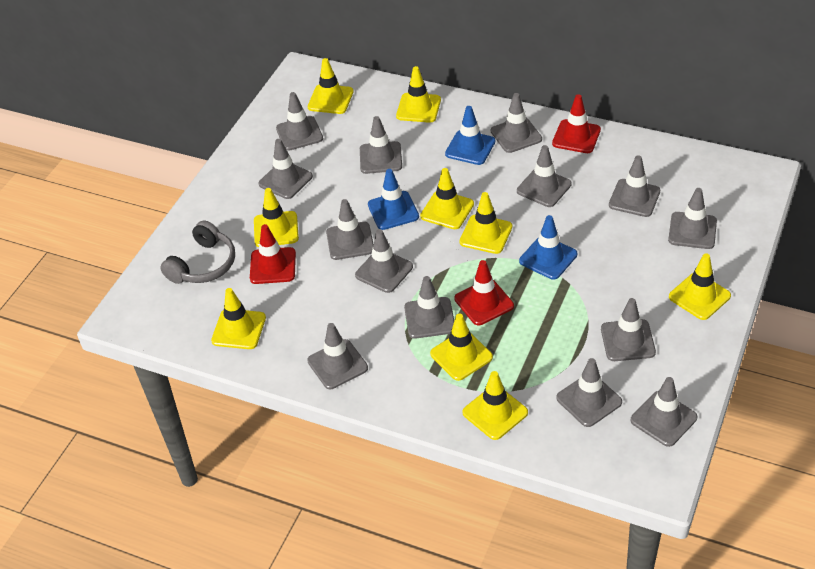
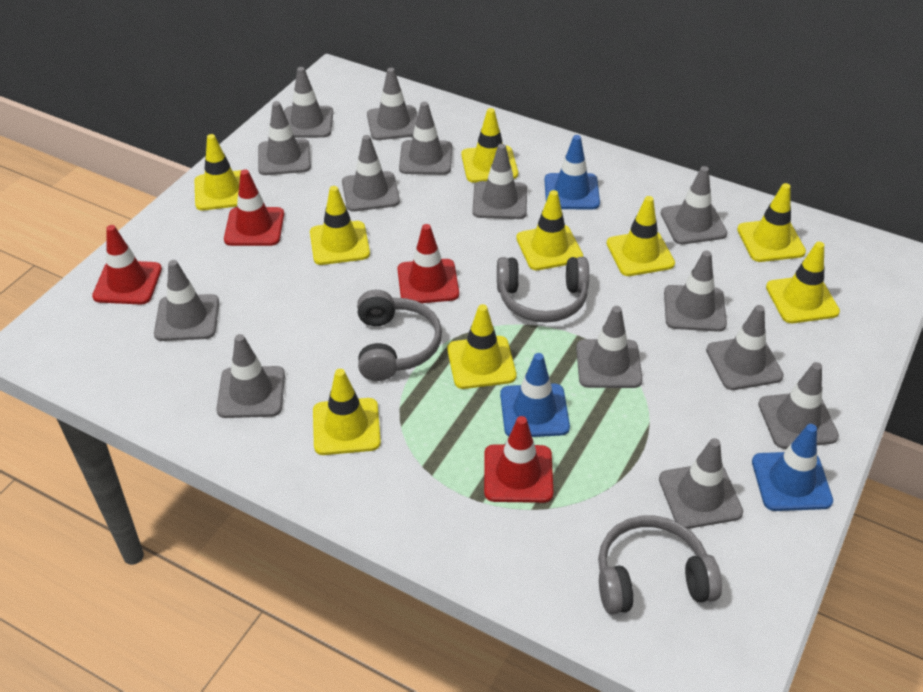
grey headphones: 1 -> 3
red traffic cone: 3 -> 4

